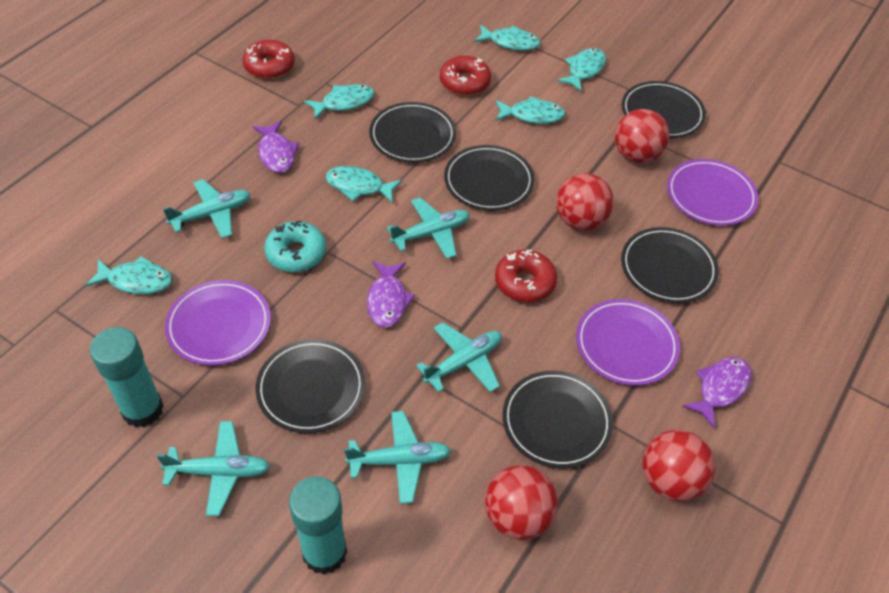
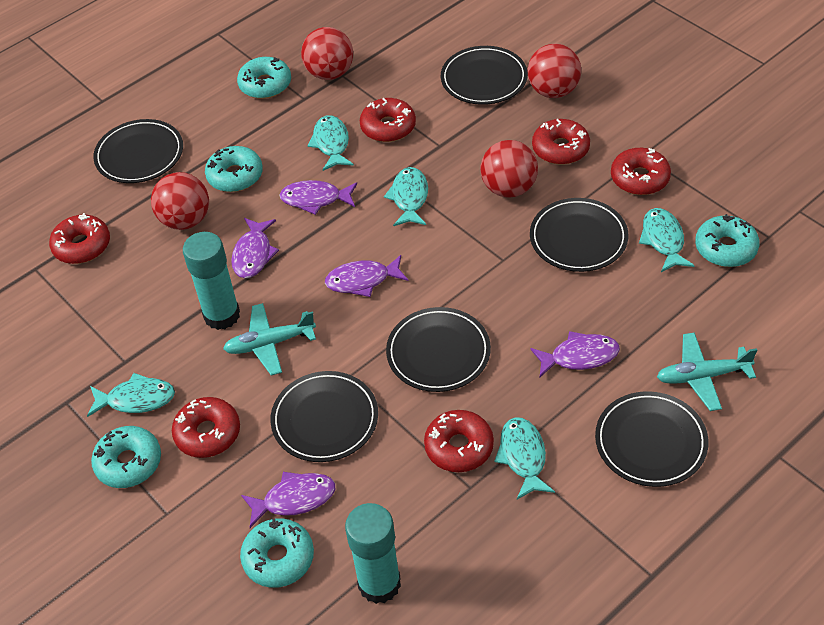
purple fish: 3 -> 5
purple plate: 3 -> 0
red donut: 3 -> 6
turquoise donut: 1 -> 5
turquoise fish: 6 -> 5
turquoise plane: 5 -> 2

